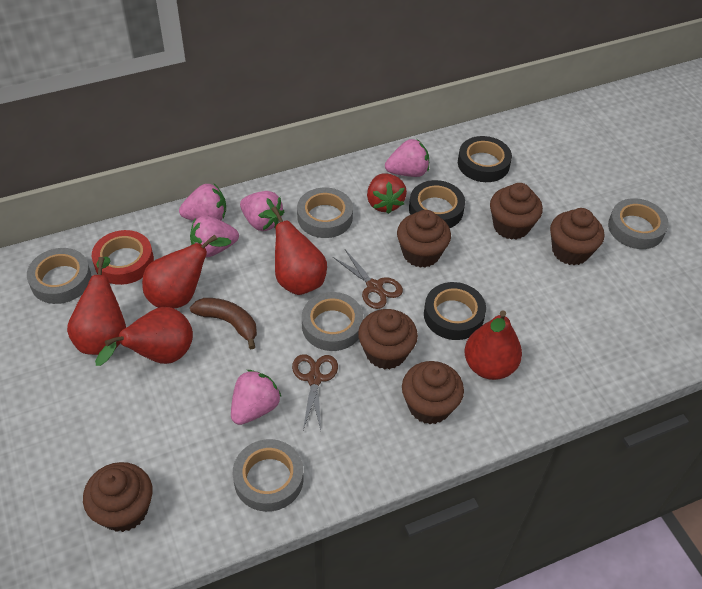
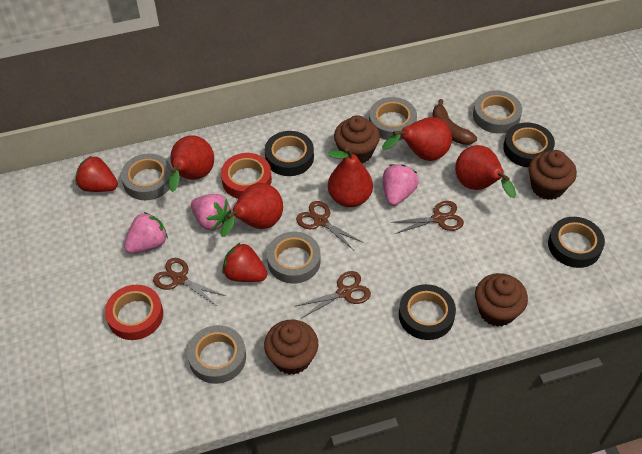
black tape: 3 -> 4
brown cupcake: 6 -> 4
brown scissors: 2 -> 4
pink strawberry: 5 -> 3
red strawberry: 1 -> 2
red tape: 1 -> 2

